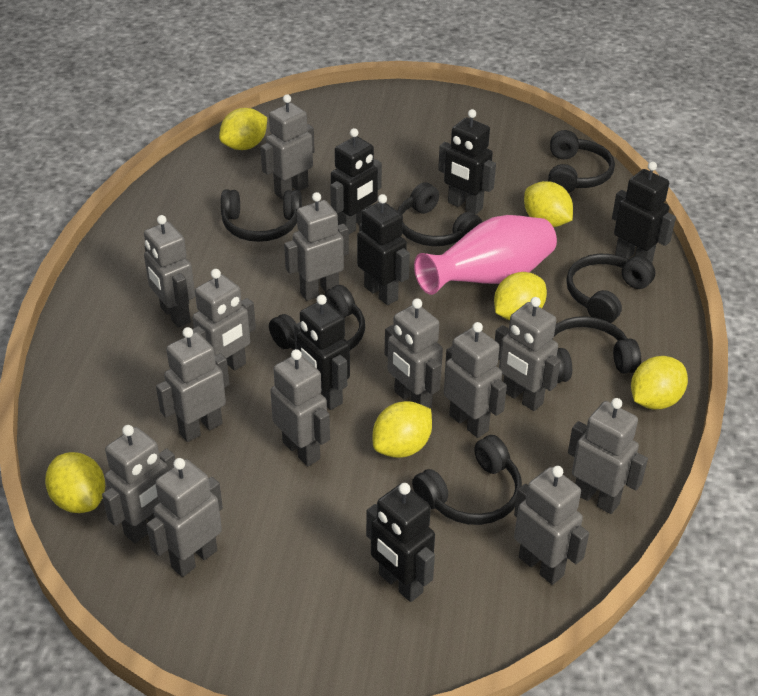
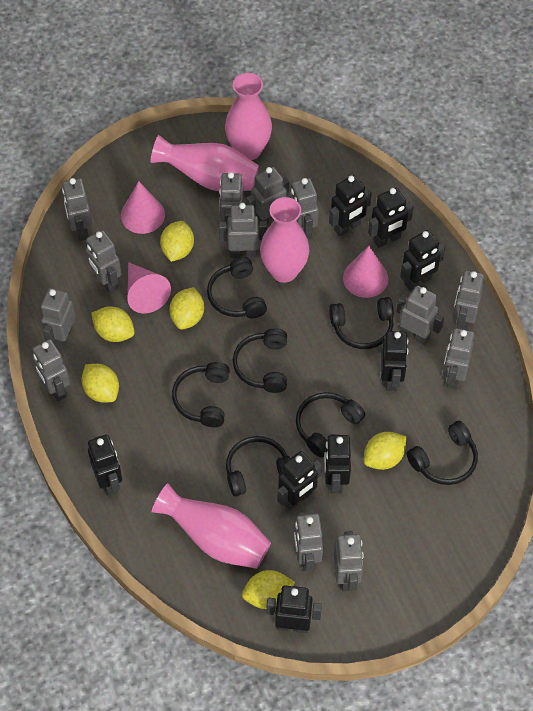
black robot: 6 -> 8
pink cone: 0 -> 3
pink vase: 1 -> 4

